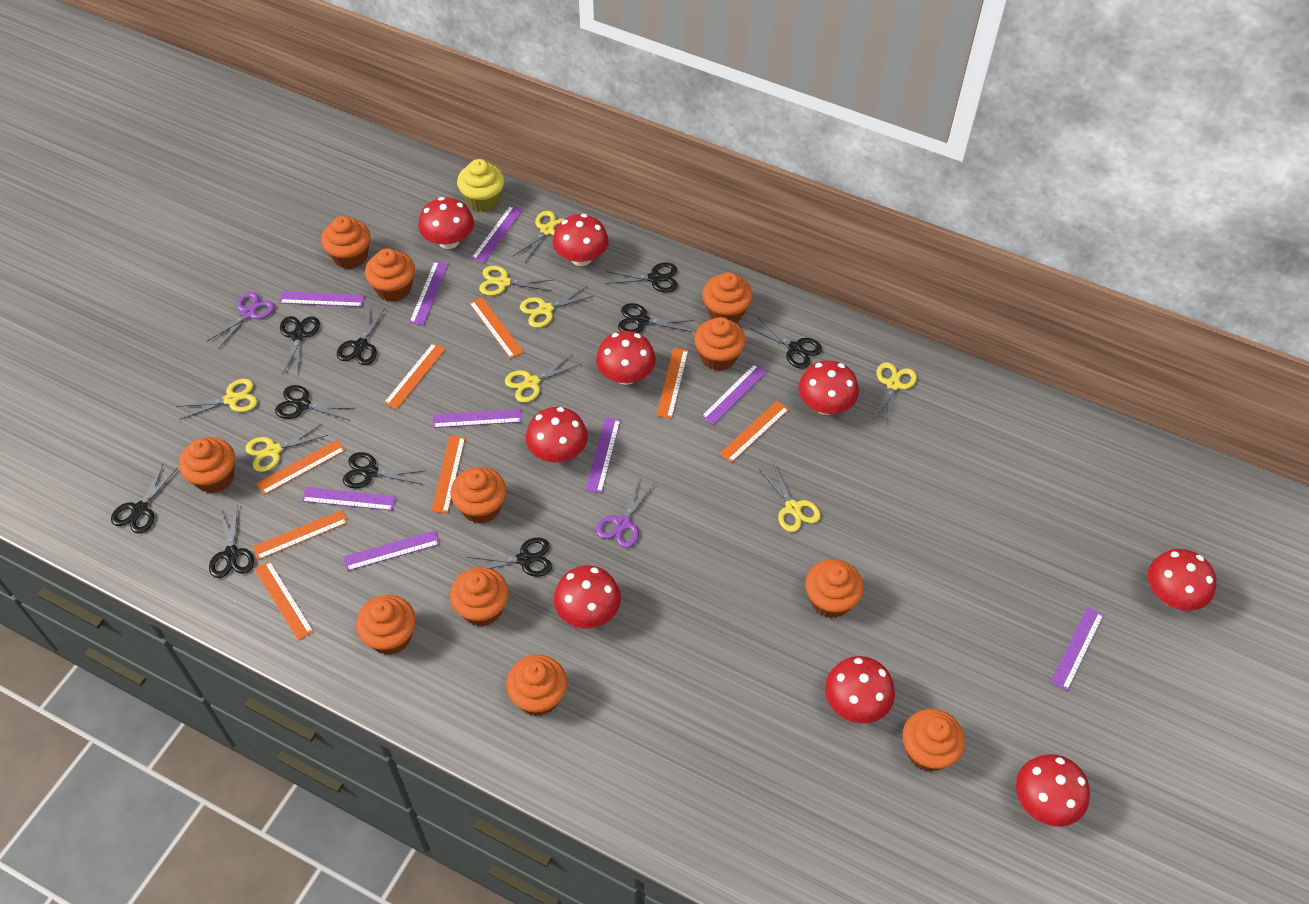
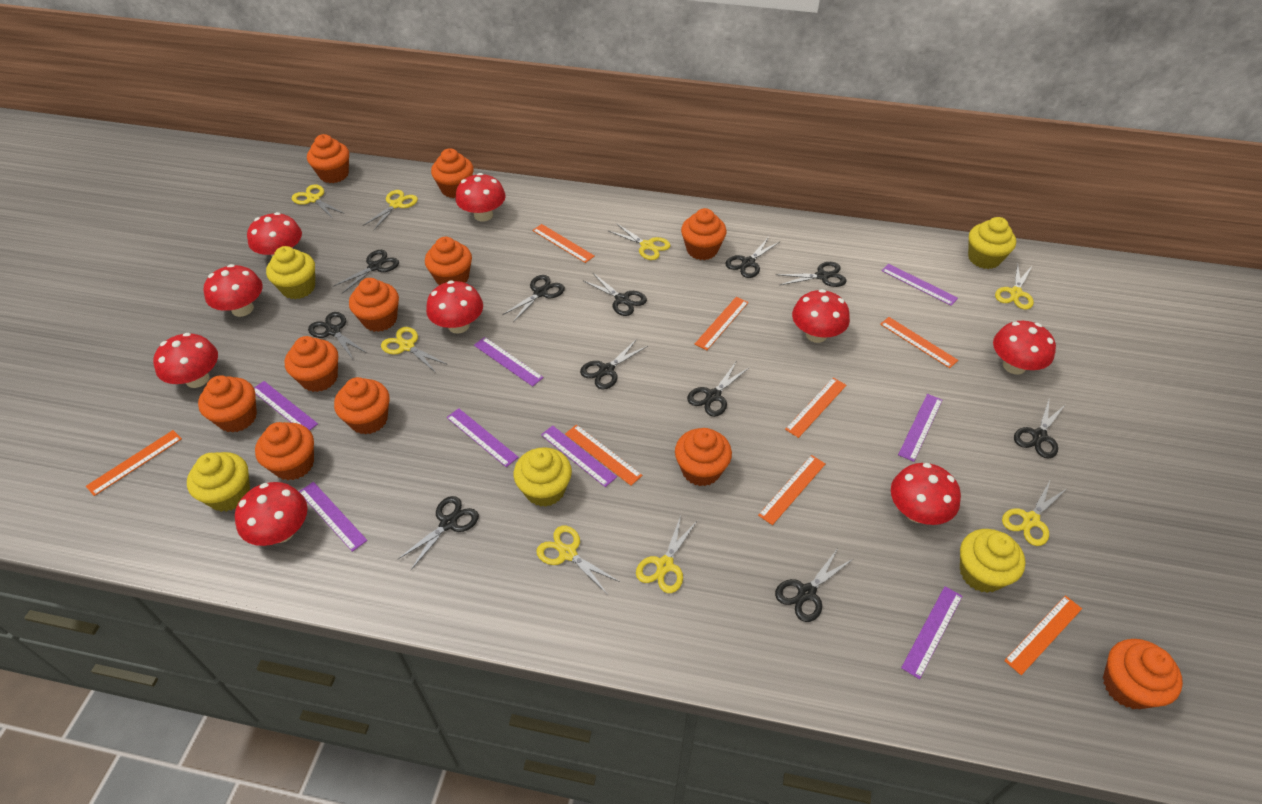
black scissors: 10 -> 11
purple ruler: 9 -> 8
purple scissors: 2 -> 0
yellow cupcake: 1 -> 5

